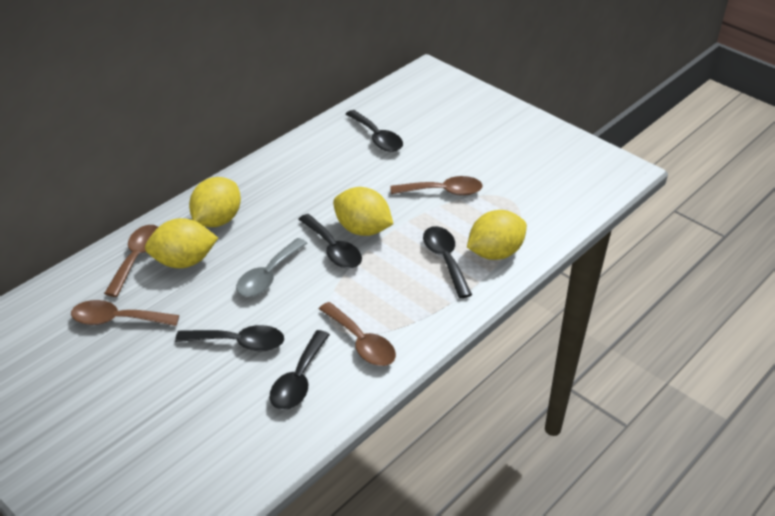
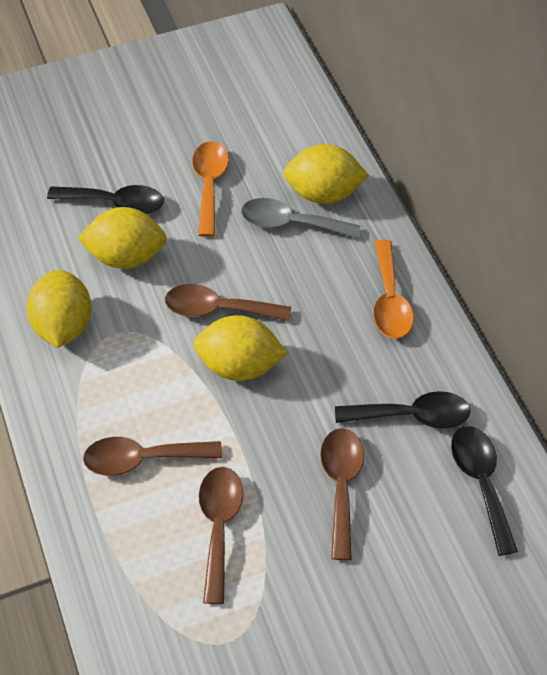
black spoon: 5 -> 3
orange spoon: 0 -> 2

